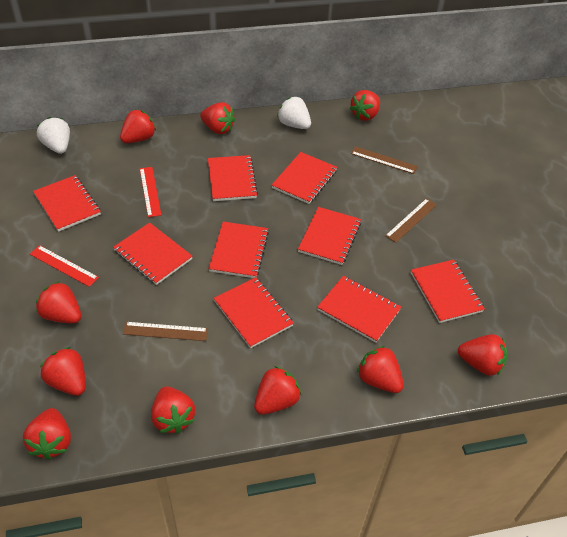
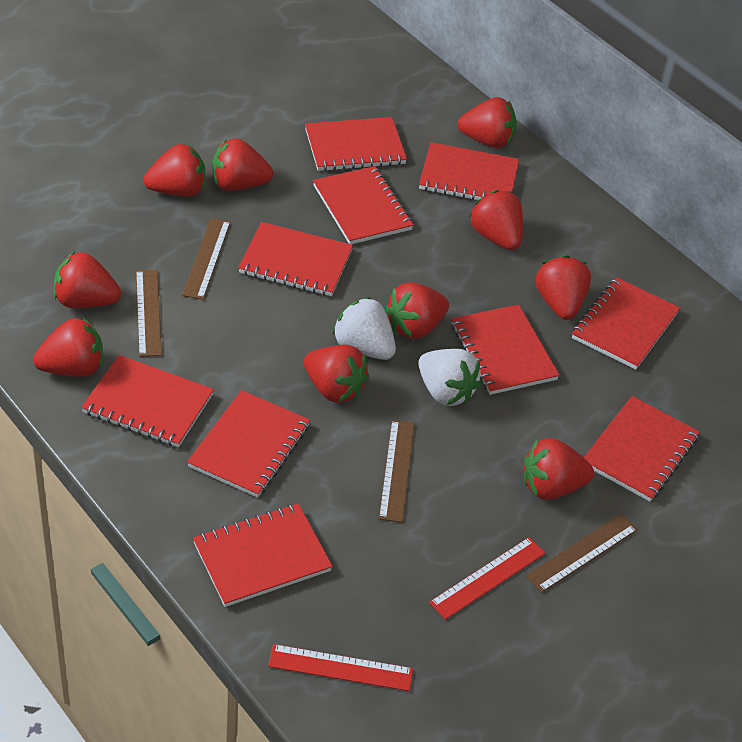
brown ruler: 3 -> 4
red notebook: 9 -> 10

